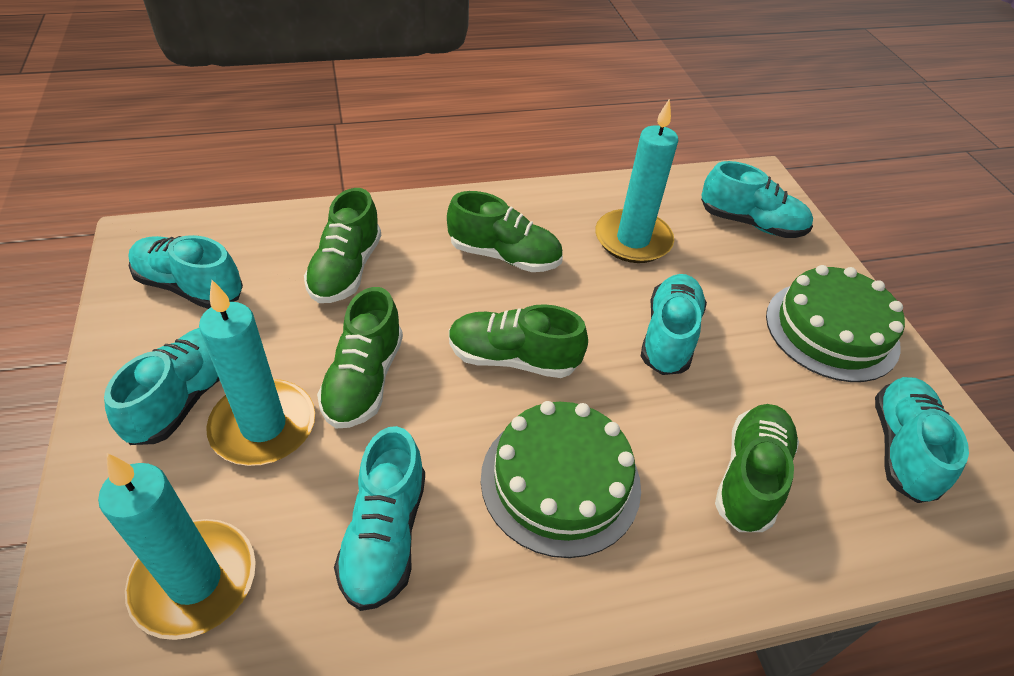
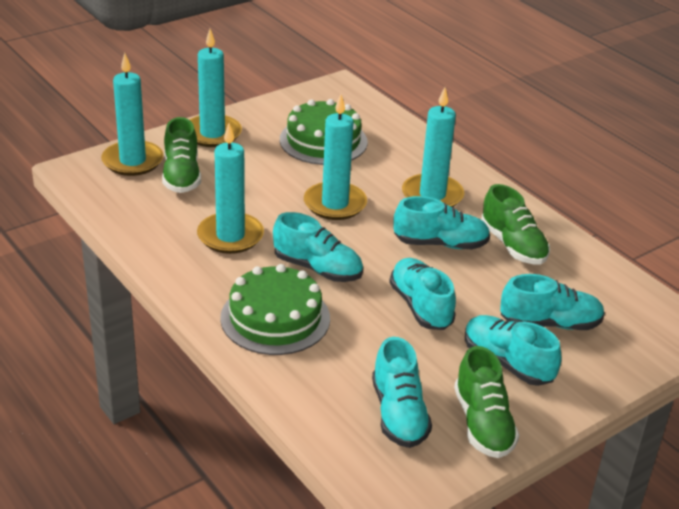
green shoe: 5 -> 3
turquoise candle: 3 -> 5

